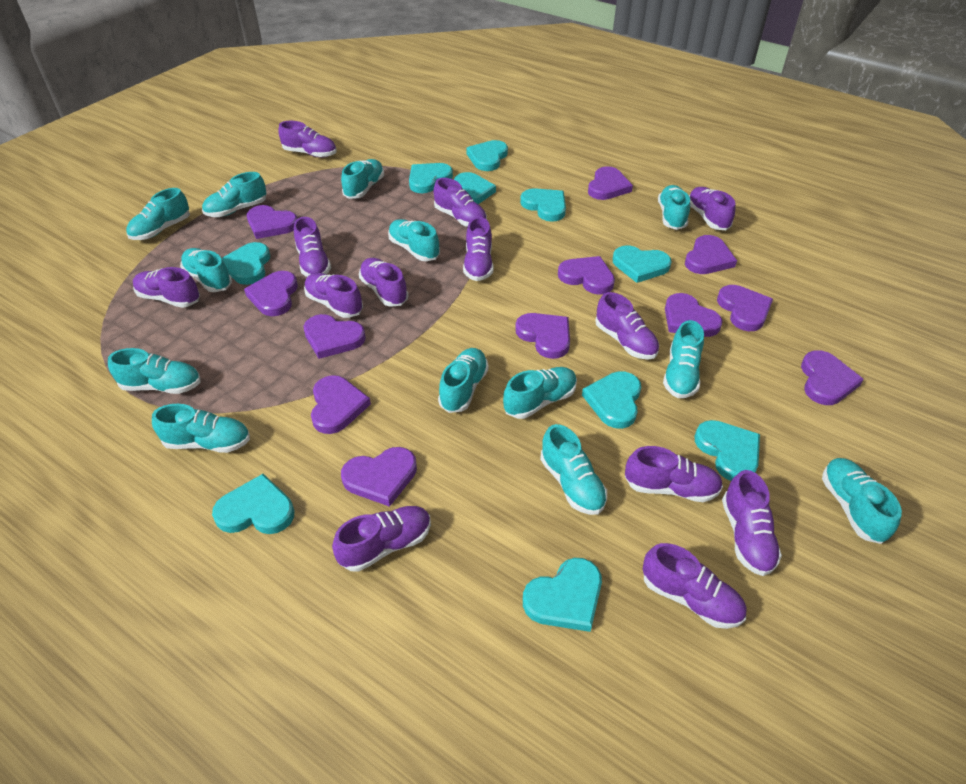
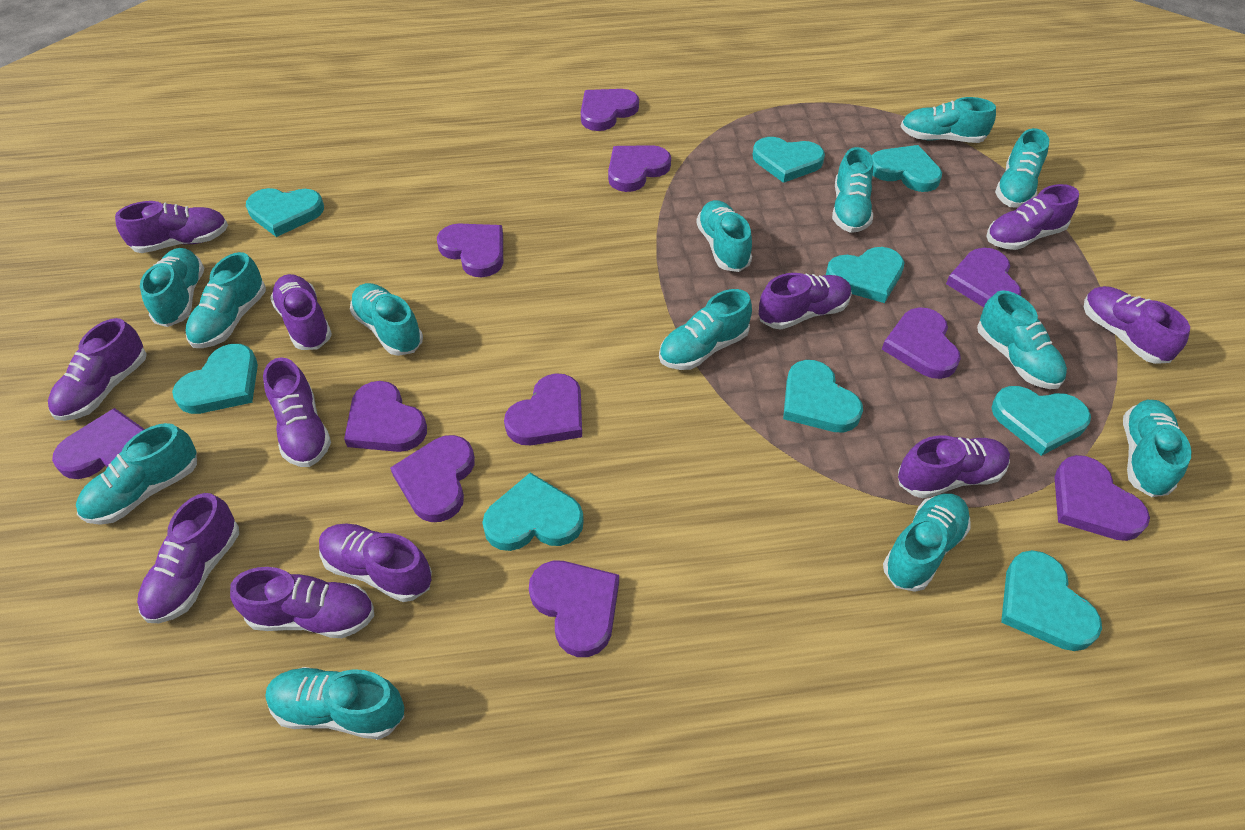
purple heart: 12 -> 11
purple shoe: 13 -> 11
turquoise heart: 10 -> 9

